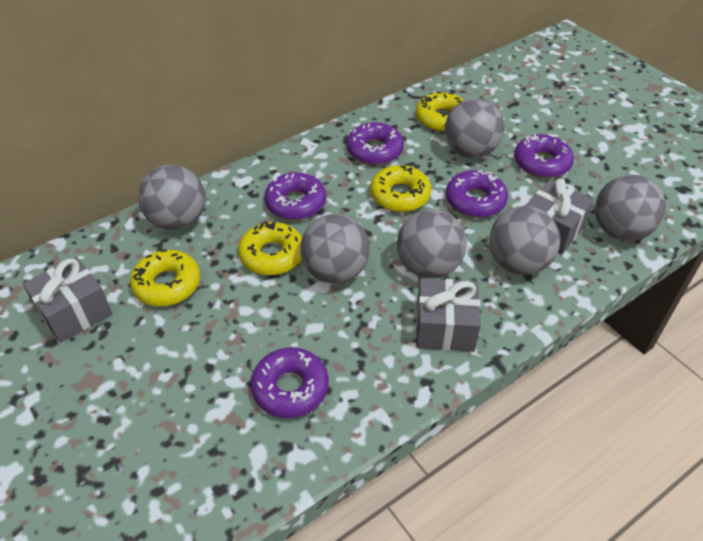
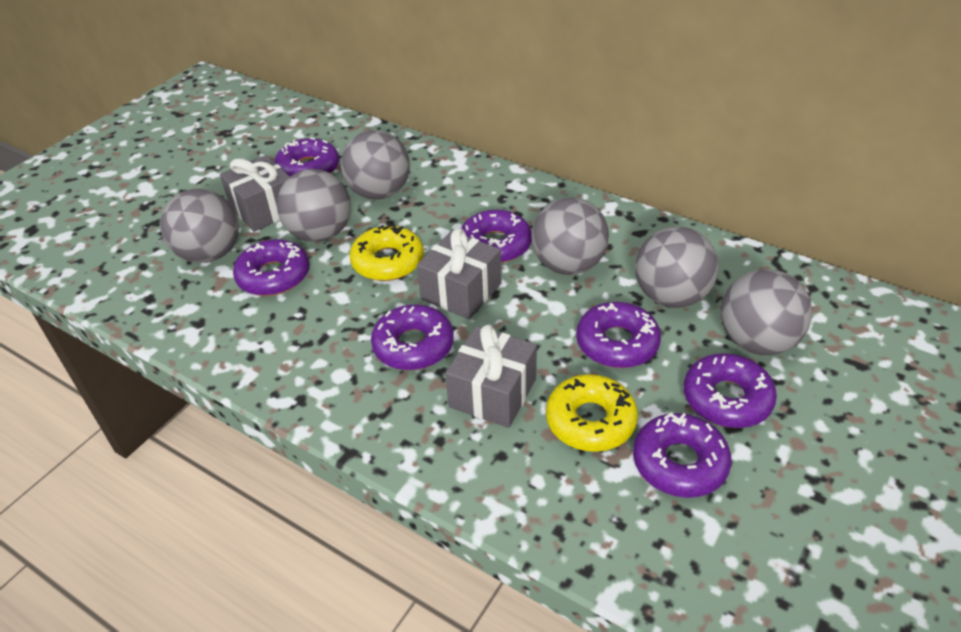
purple donut: 5 -> 7
yellow donut: 4 -> 2

